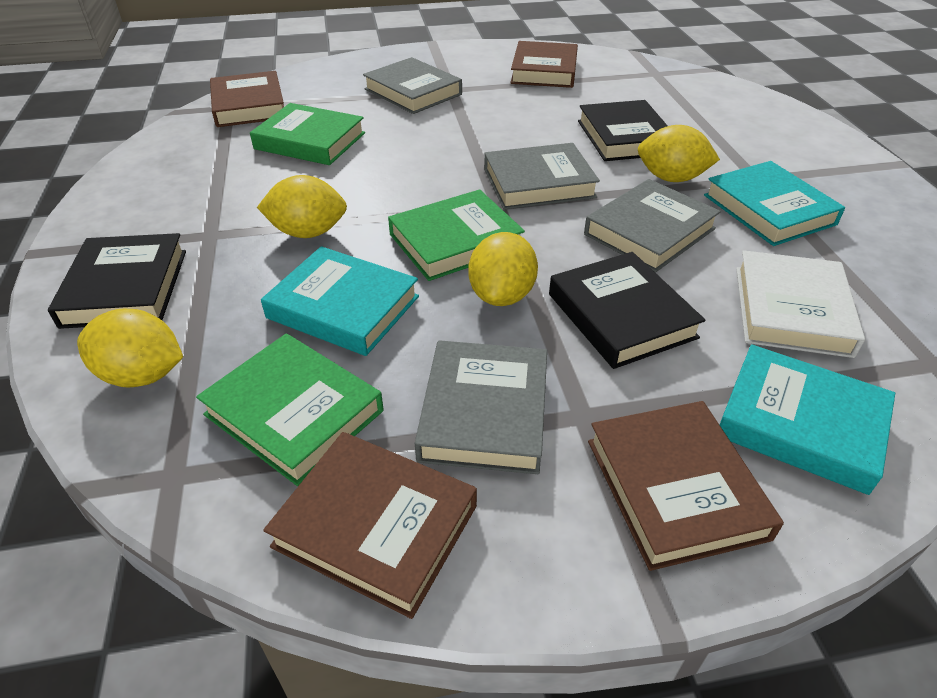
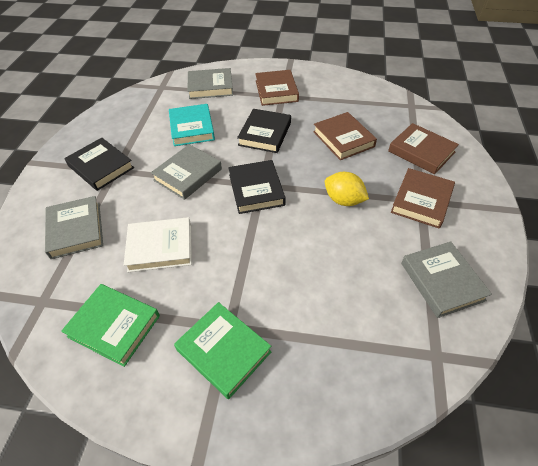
green book: 3 -> 2
turquoise book: 3 -> 1
yellow lemon: 4 -> 1

